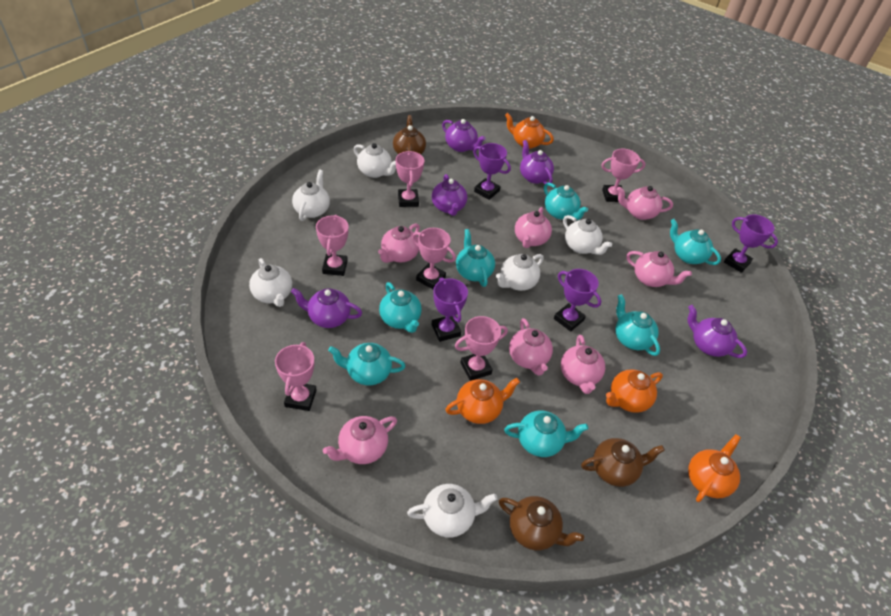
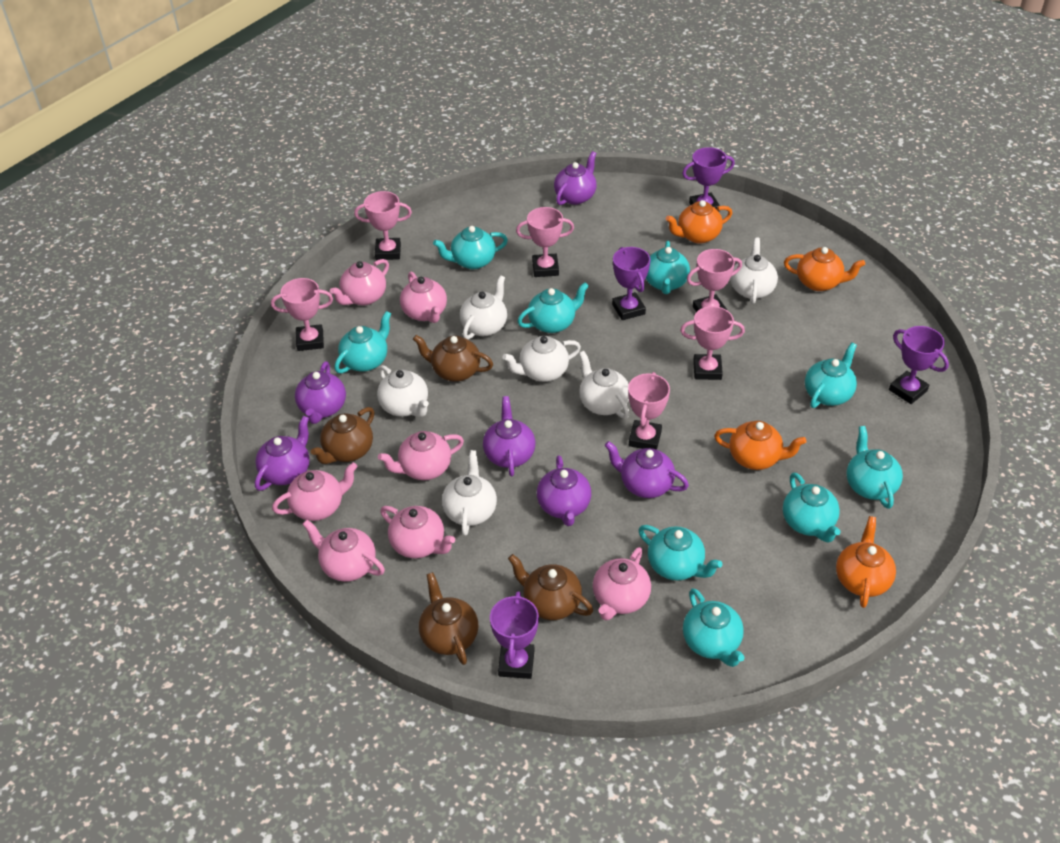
brown teapot: 3 -> 4
purple teapot: 5 -> 6
turquoise teapot: 7 -> 9

